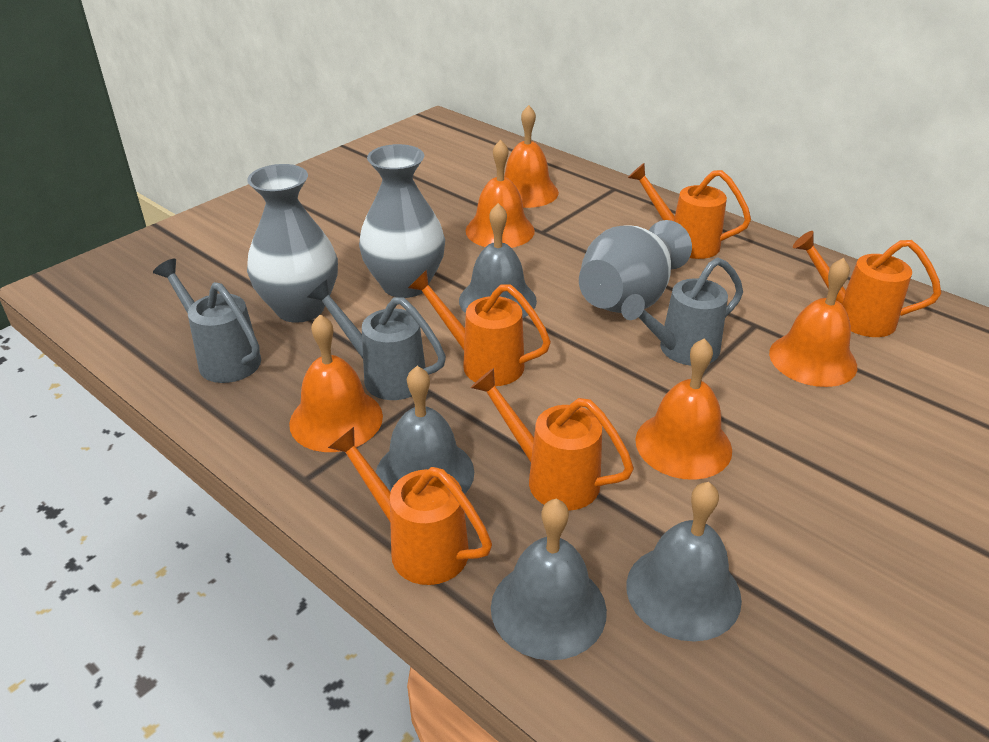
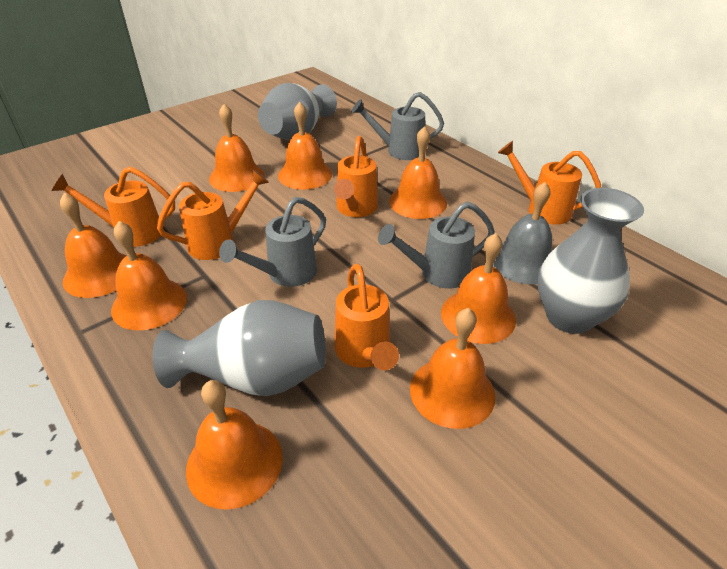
grey bell: 4 -> 1
orange bell: 5 -> 8

